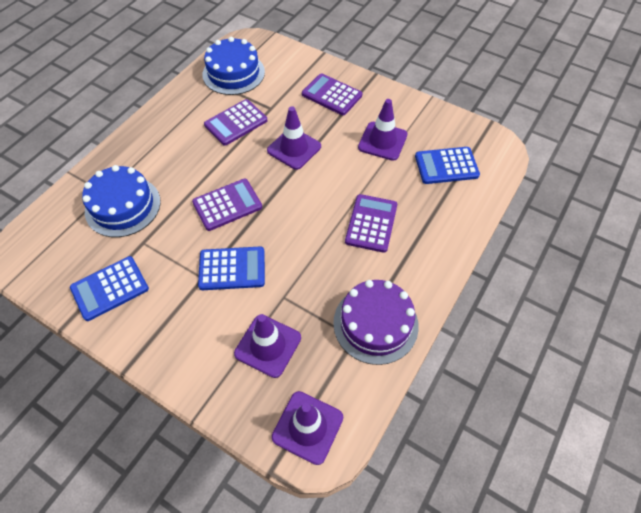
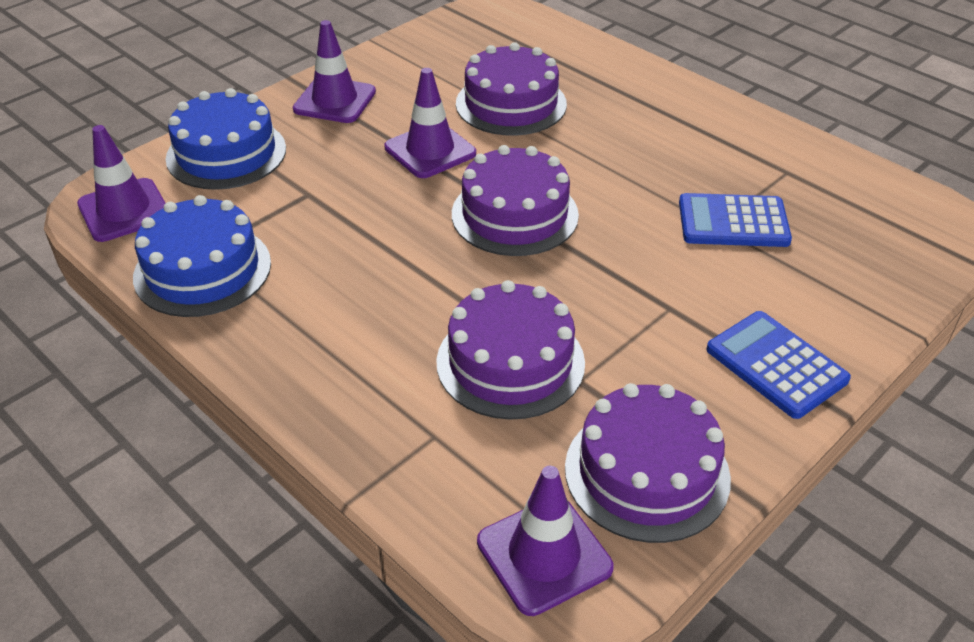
blue calculator: 3 -> 2
purple cake: 1 -> 4
purple calculator: 4 -> 0

